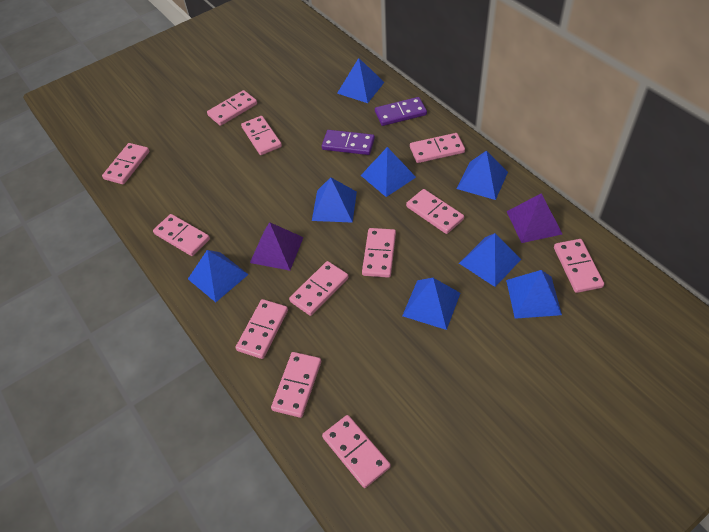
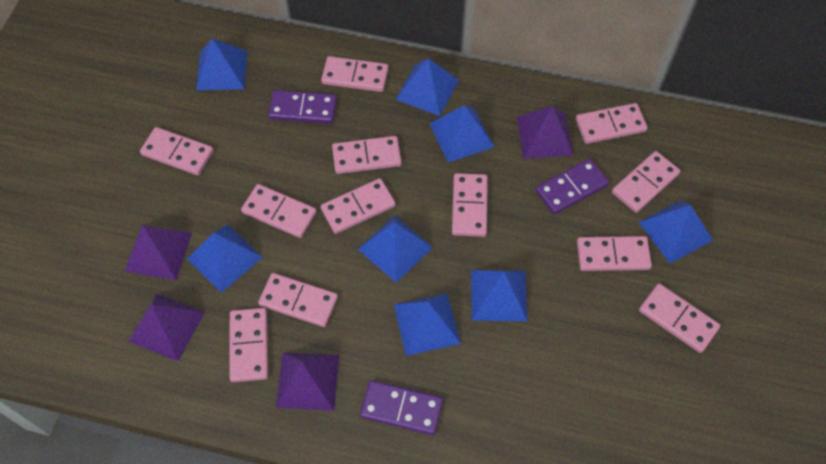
purple domino: 2 -> 3
purple pyramid: 2 -> 4

